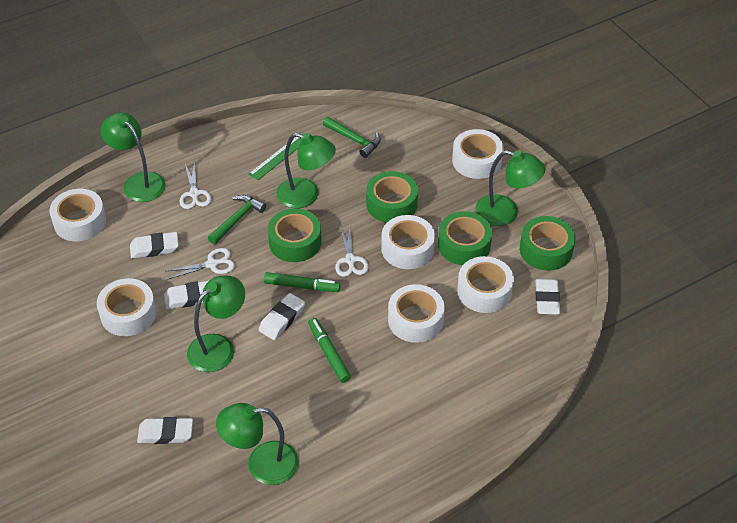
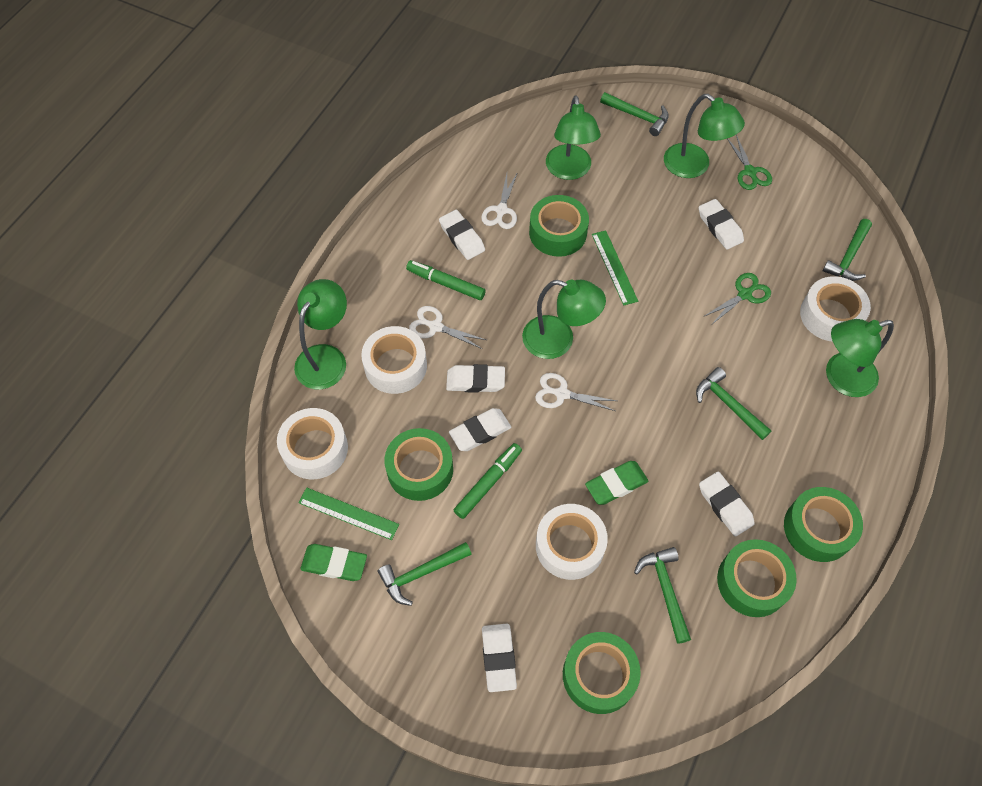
green eraser: 0 -> 2
green hammer: 2 -> 5
green ruler: 1 -> 2
green scissors: 0 -> 2
green tape: 4 -> 5
white eraser: 5 -> 6
white tape: 6 -> 4

